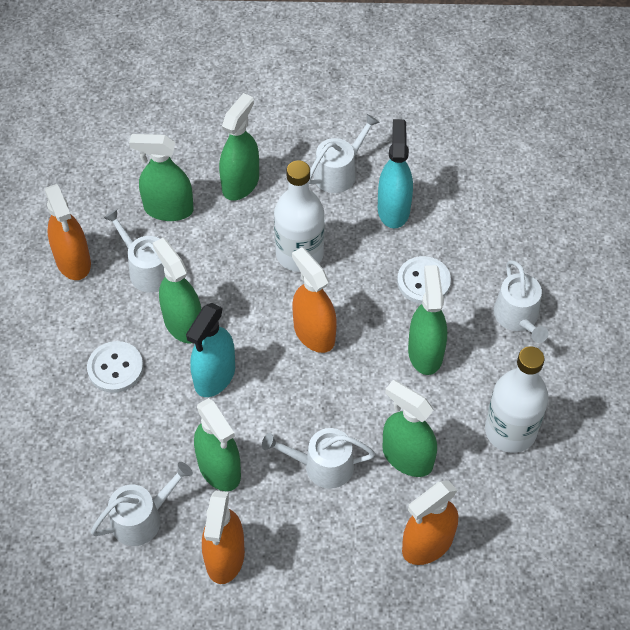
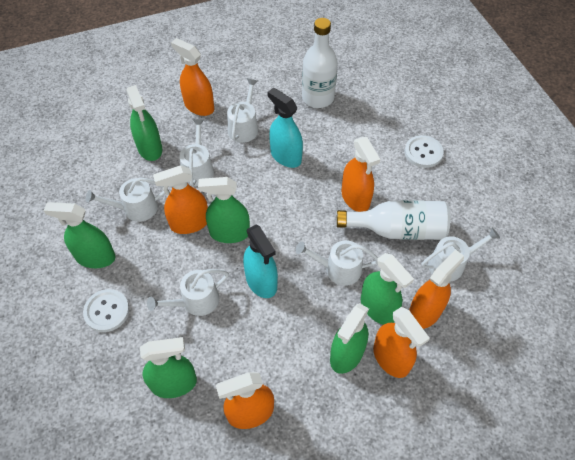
orange spray bottle: 4 -> 6
white watering can: 5 -> 6

